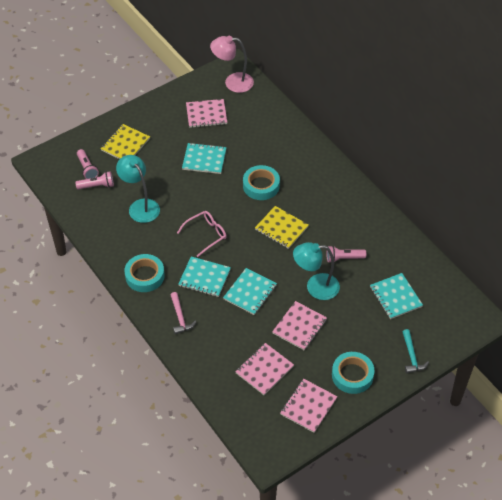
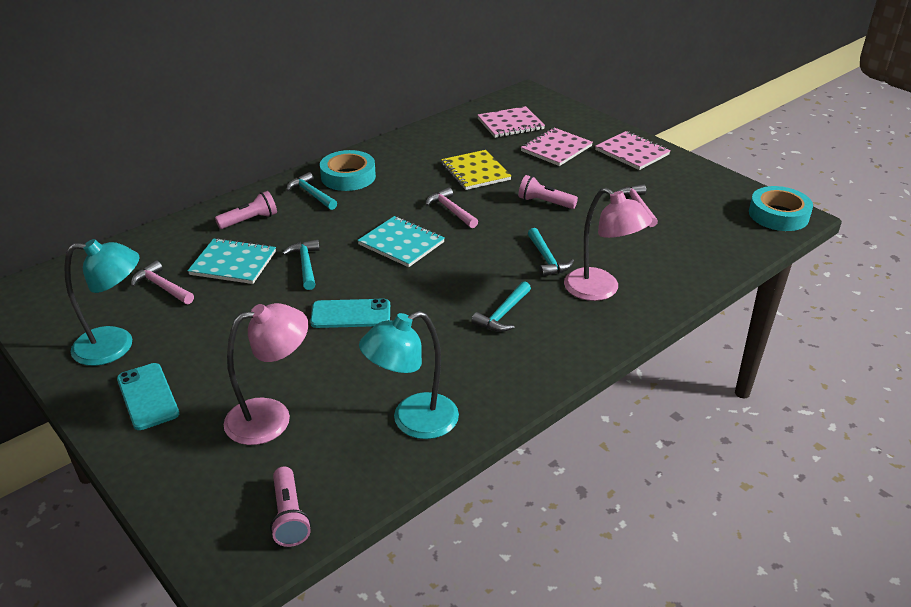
pink glasses: 1 -> 0
pink hammer: 1 -> 3
pink lamp: 1 -> 2
pink notebook: 4 -> 3
turquoise hammer: 1 -> 4
turquoise notebook: 4 -> 2
turquoise phone: 0 -> 2
turquoise tape: 3 -> 2
yellow notebook: 2 -> 1

